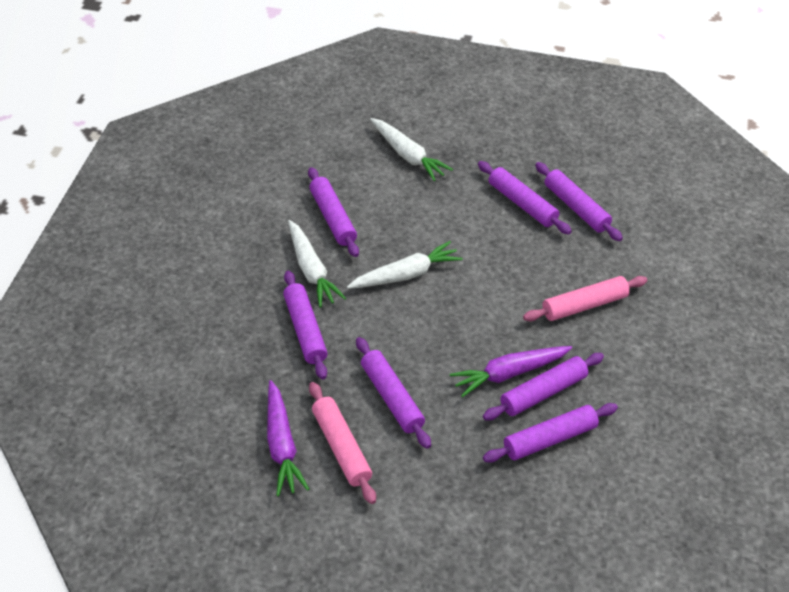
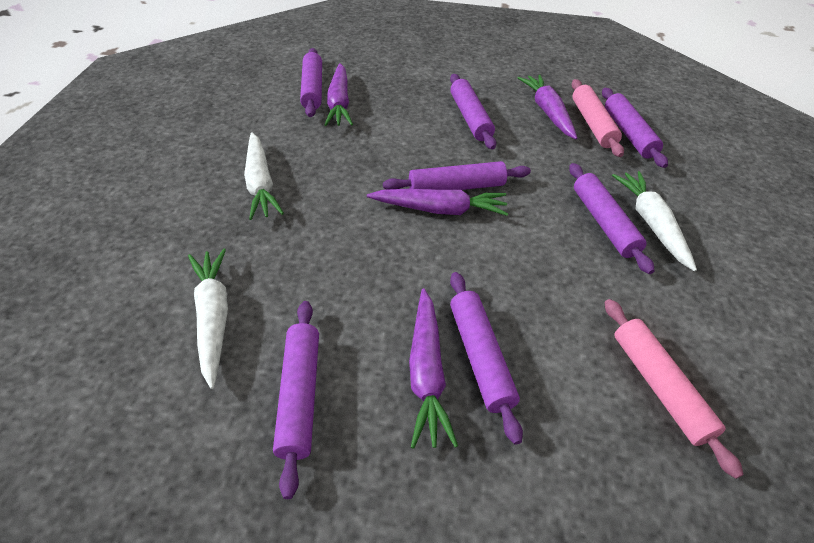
purple carrot: 2 -> 4

